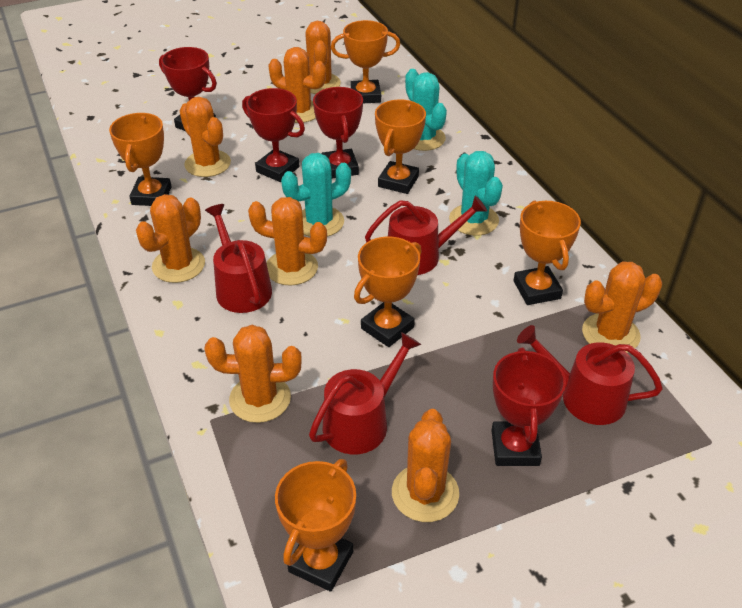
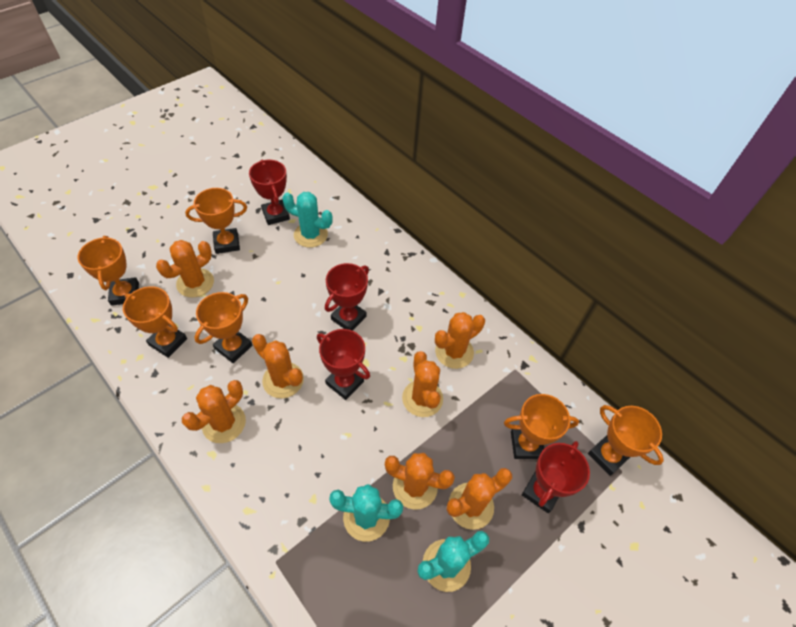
orange cactus: 8 -> 7
red watering can: 4 -> 0

